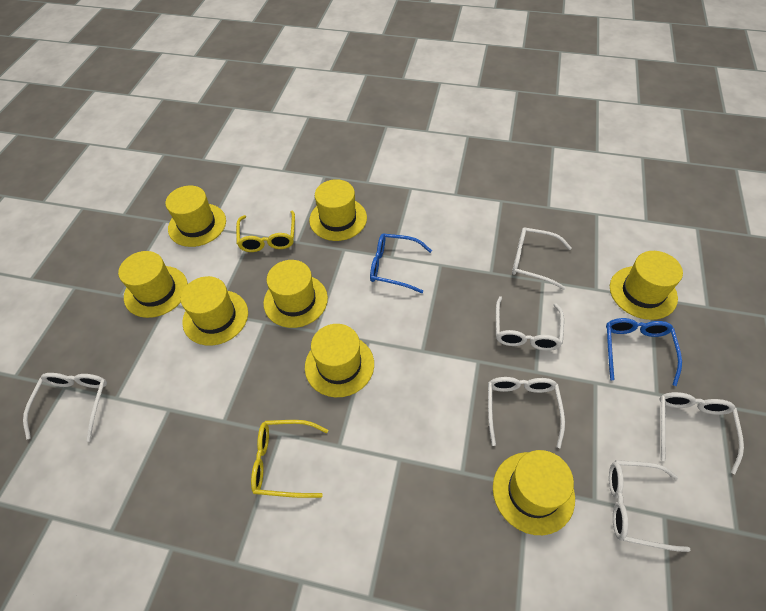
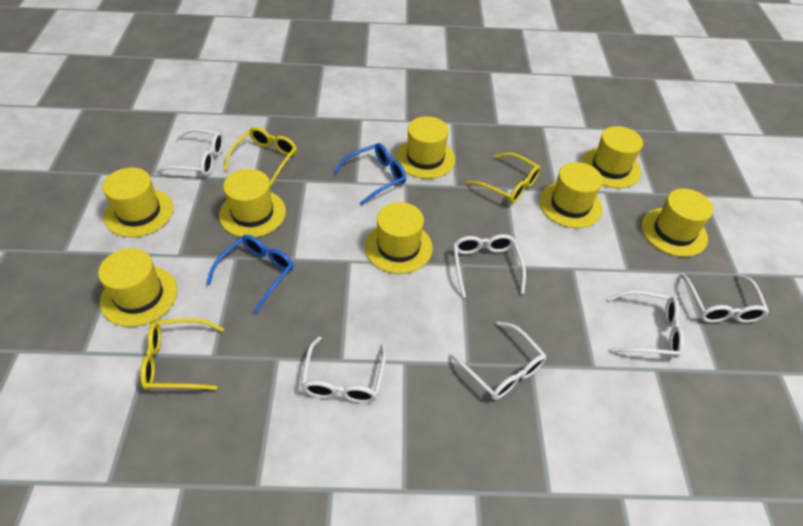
yellow glasses: 2 -> 3

